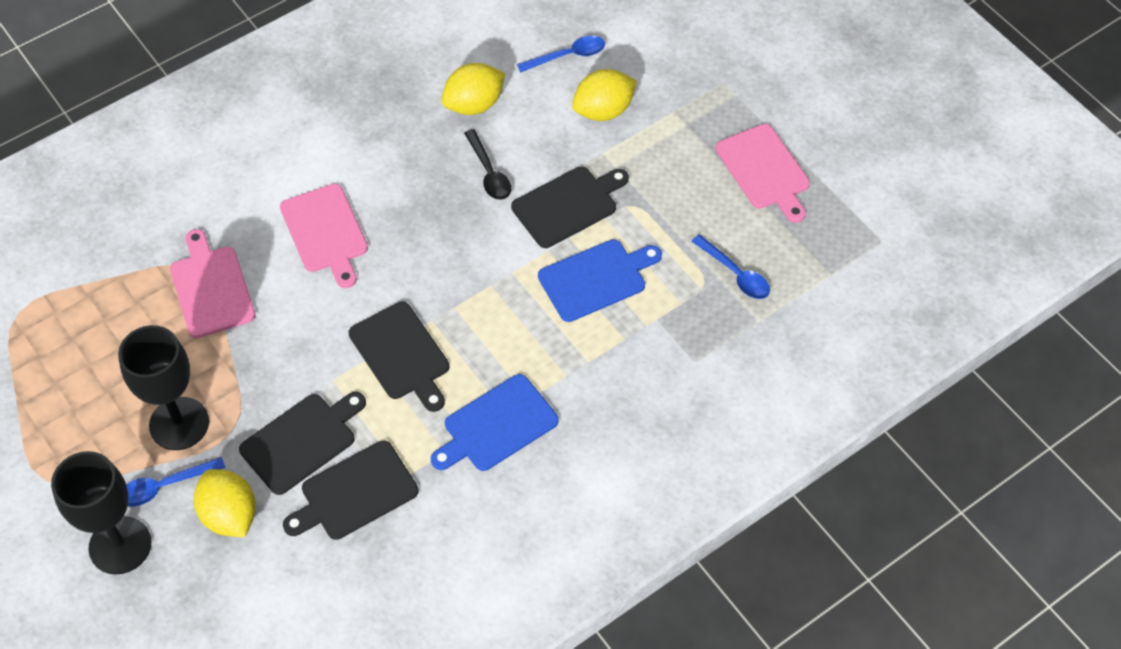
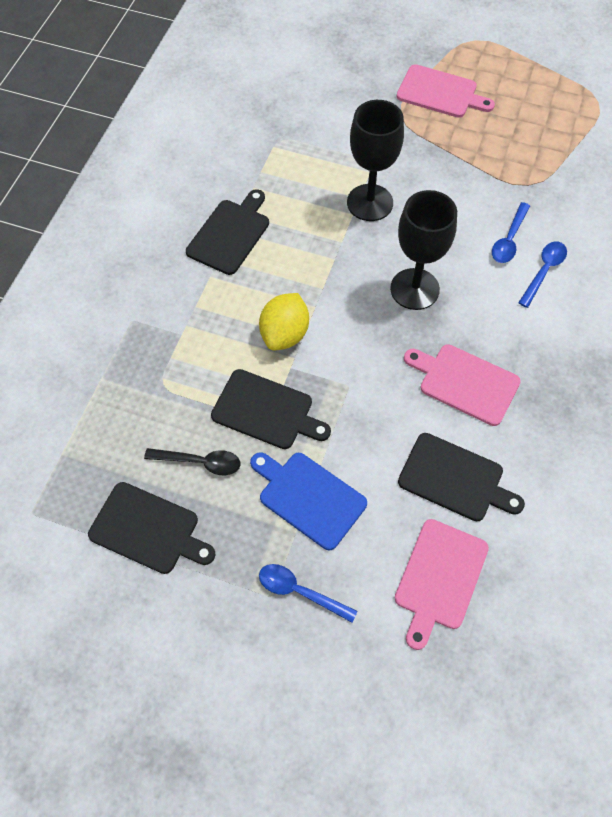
blue cutting board: 2 -> 1
yellow lemon: 3 -> 1

